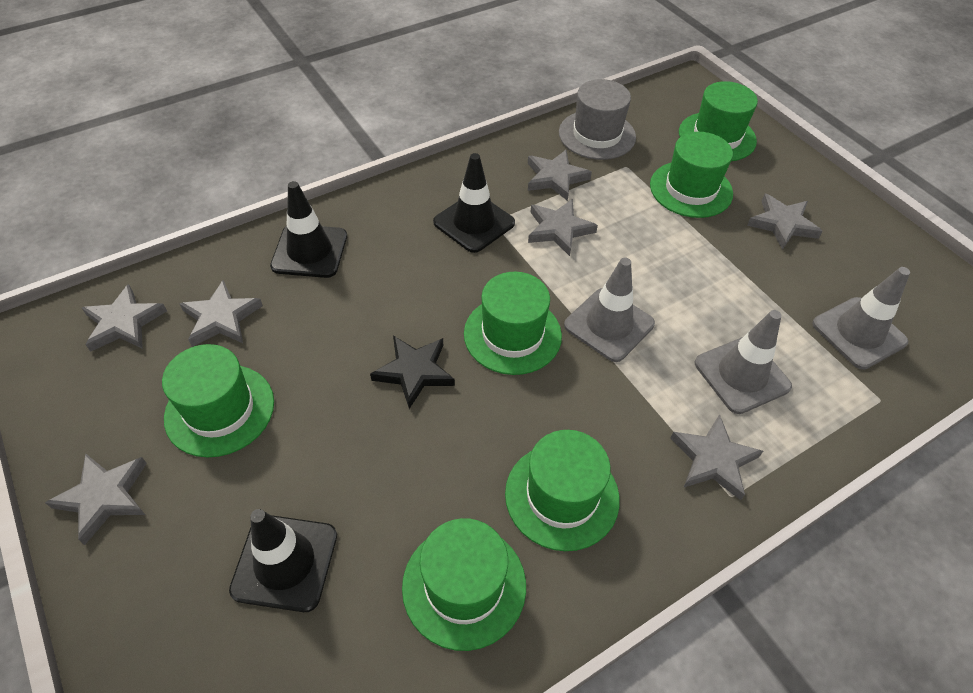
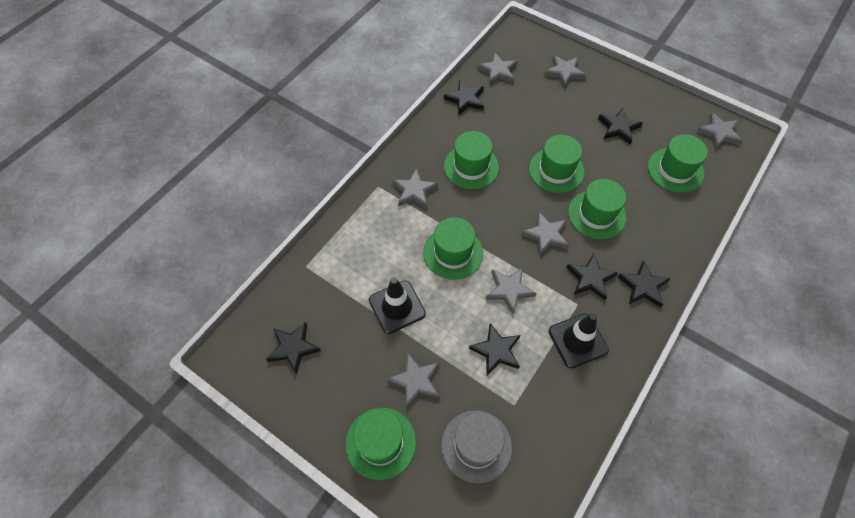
black star: 1 -> 6
black traffic cone: 3 -> 2
grey traffic cone: 3 -> 0

